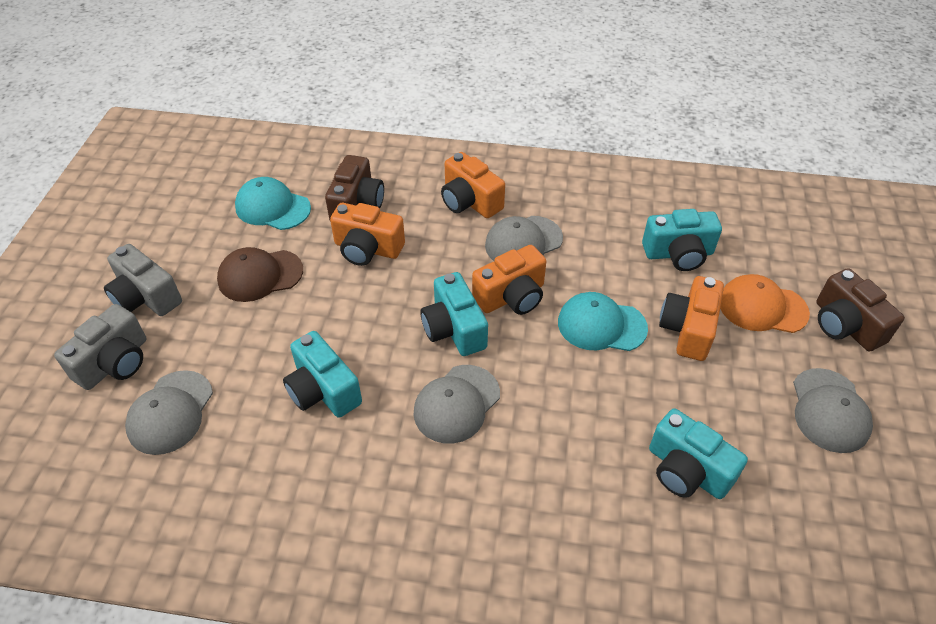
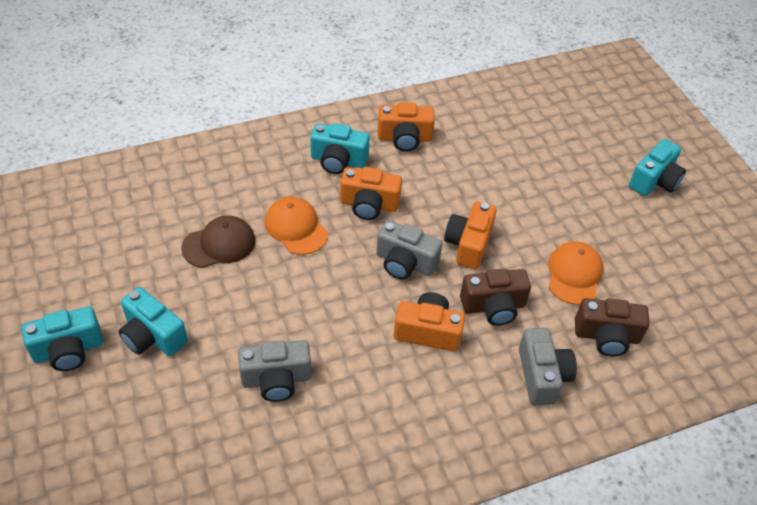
grey camera: 2 -> 3
grey cap: 4 -> 0
orange cap: 1 -> 2
turquoise cap: 2 -> 0

